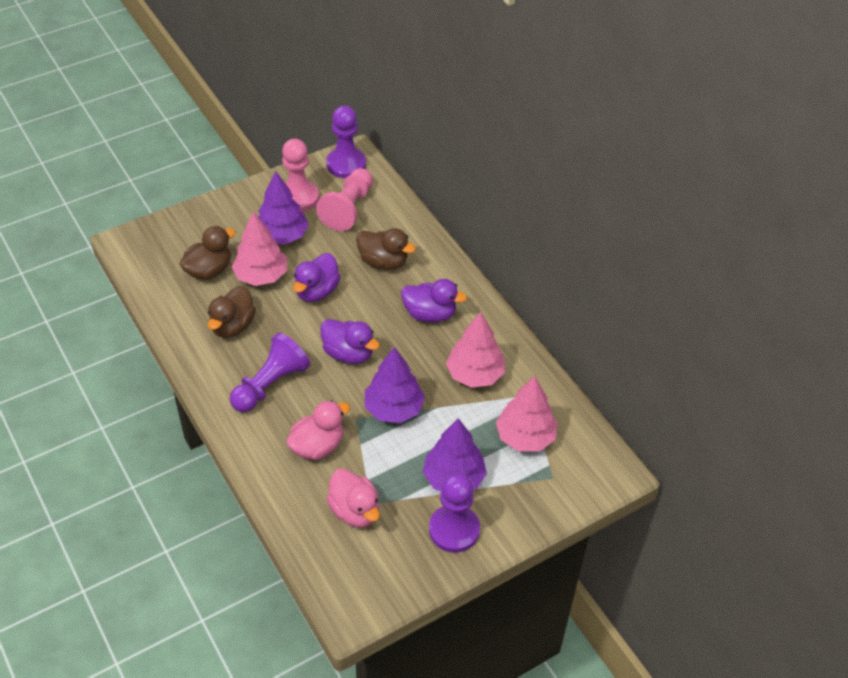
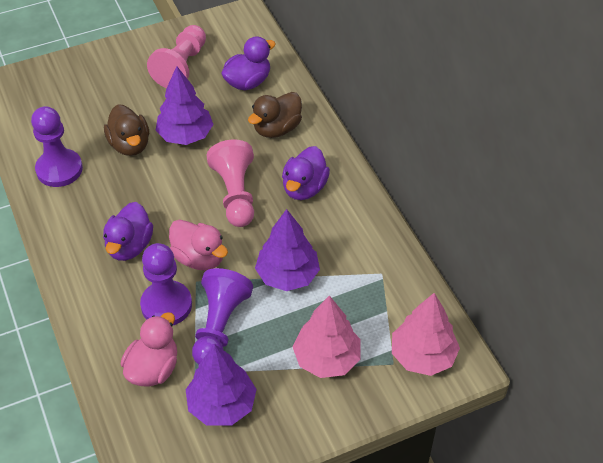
brown duck: 3 -> 2
pink tree: 3 -> 2

